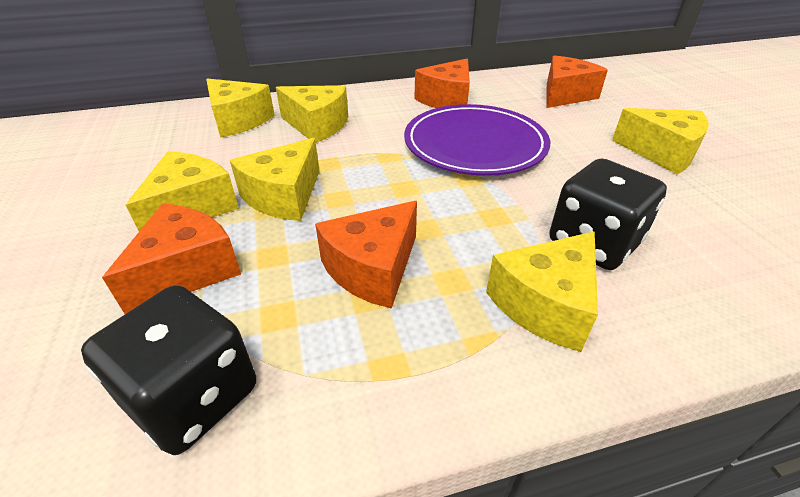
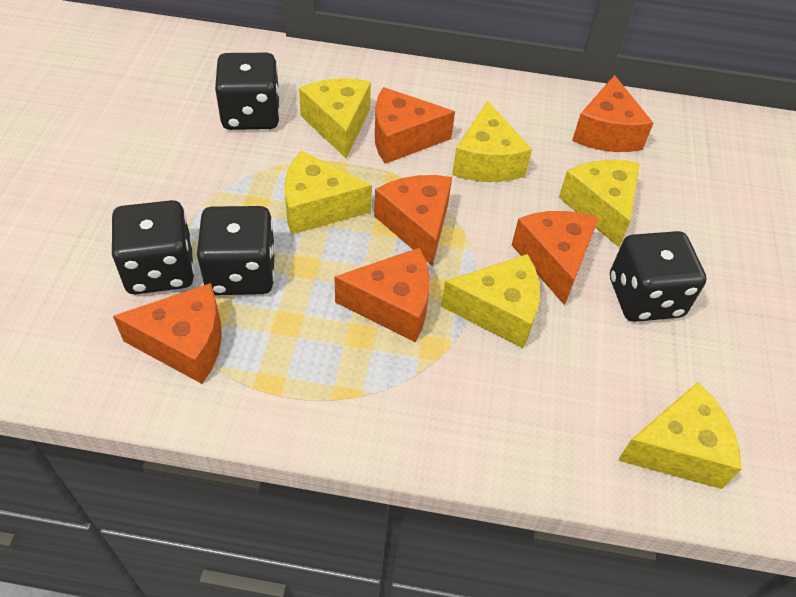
black dice: 2 -> 4
orange cheese: 4 -> 6
purple plate: 1 -> 0

